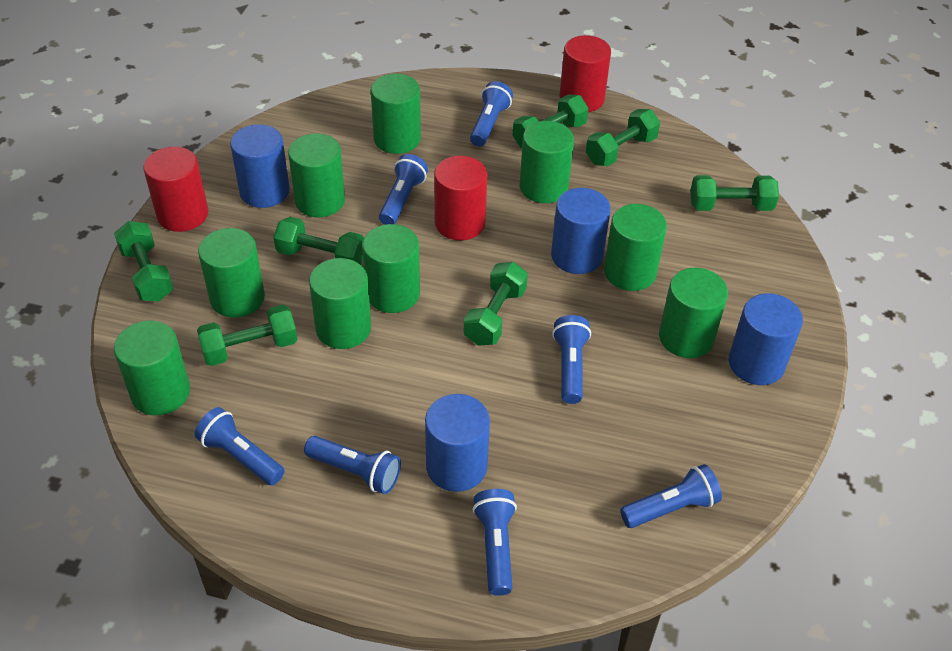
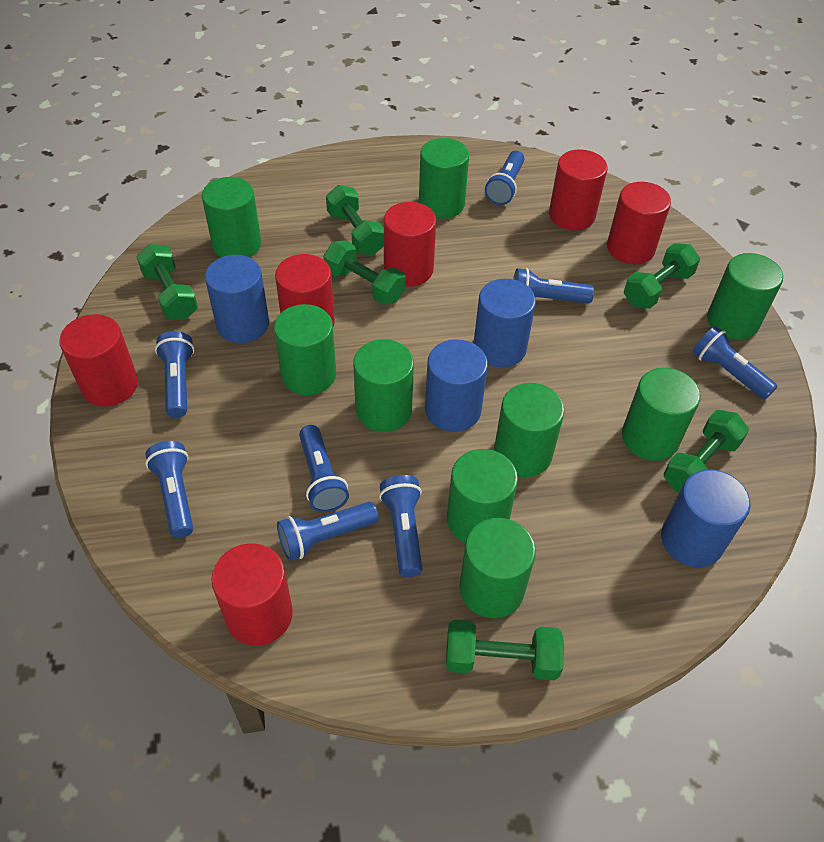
blue flashlight: 7 -> 8
green dumbbell: 7 -> 6
red cylinder: 3 -> 6

